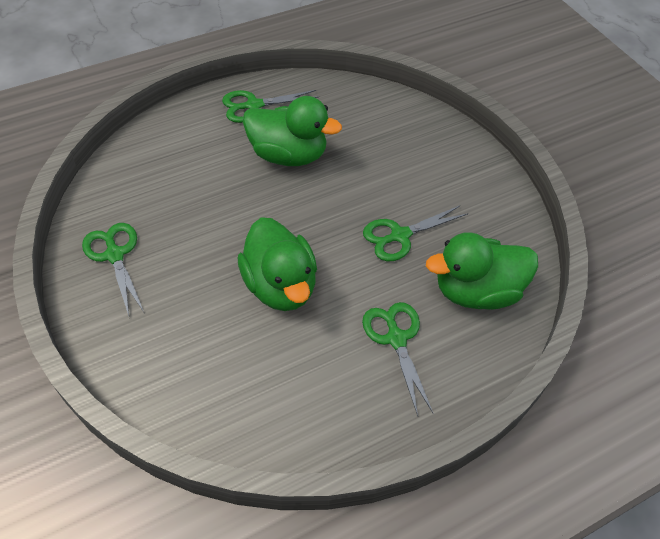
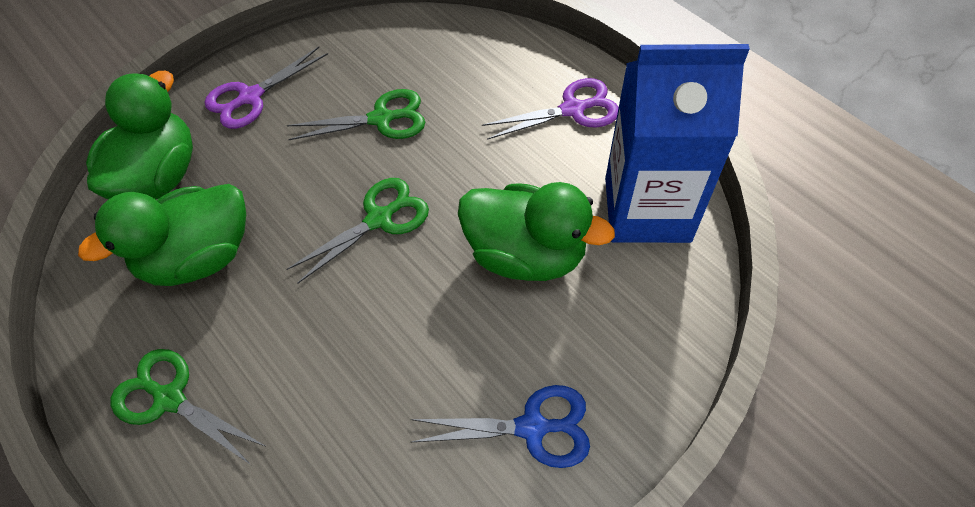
blue carton: 0 -> 1
blue scissors: 0 -> 1
green scissors: 4 -> 3
purple scissors: 0 -> 2

